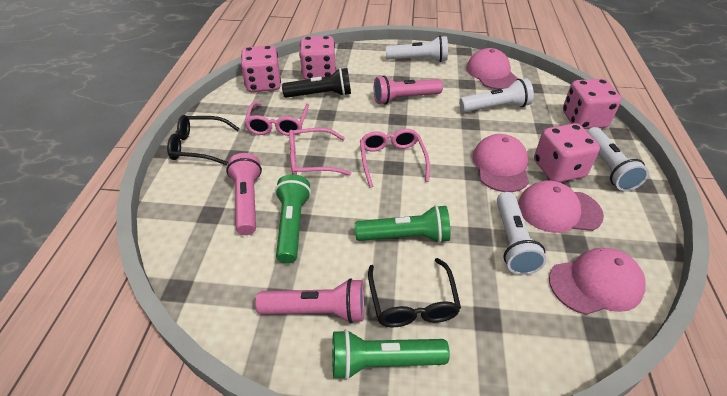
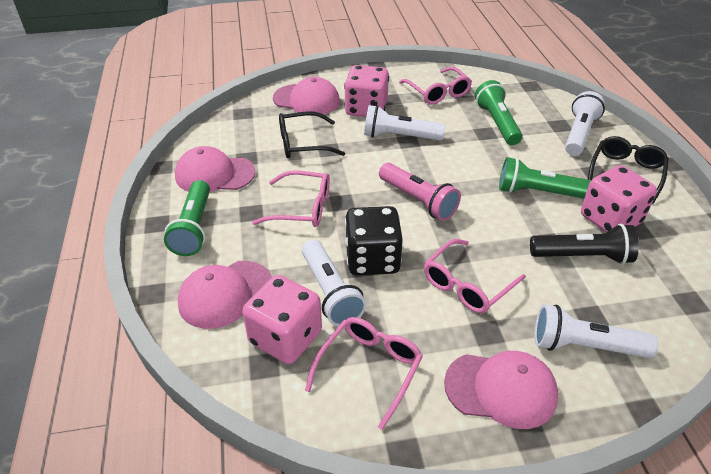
black dice: 0 -> 1
pink dice: 4 -> 3
pink flashlight: 3 -> 1
pink glasses: 3 -> 4

